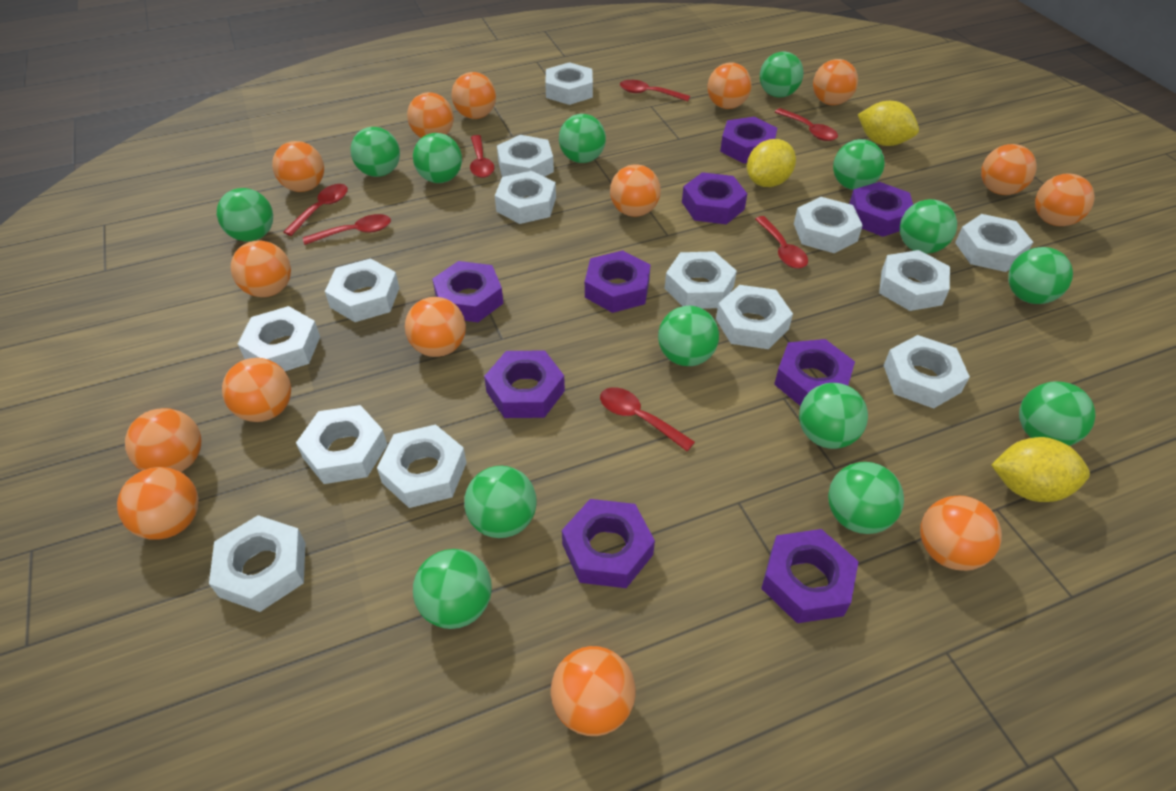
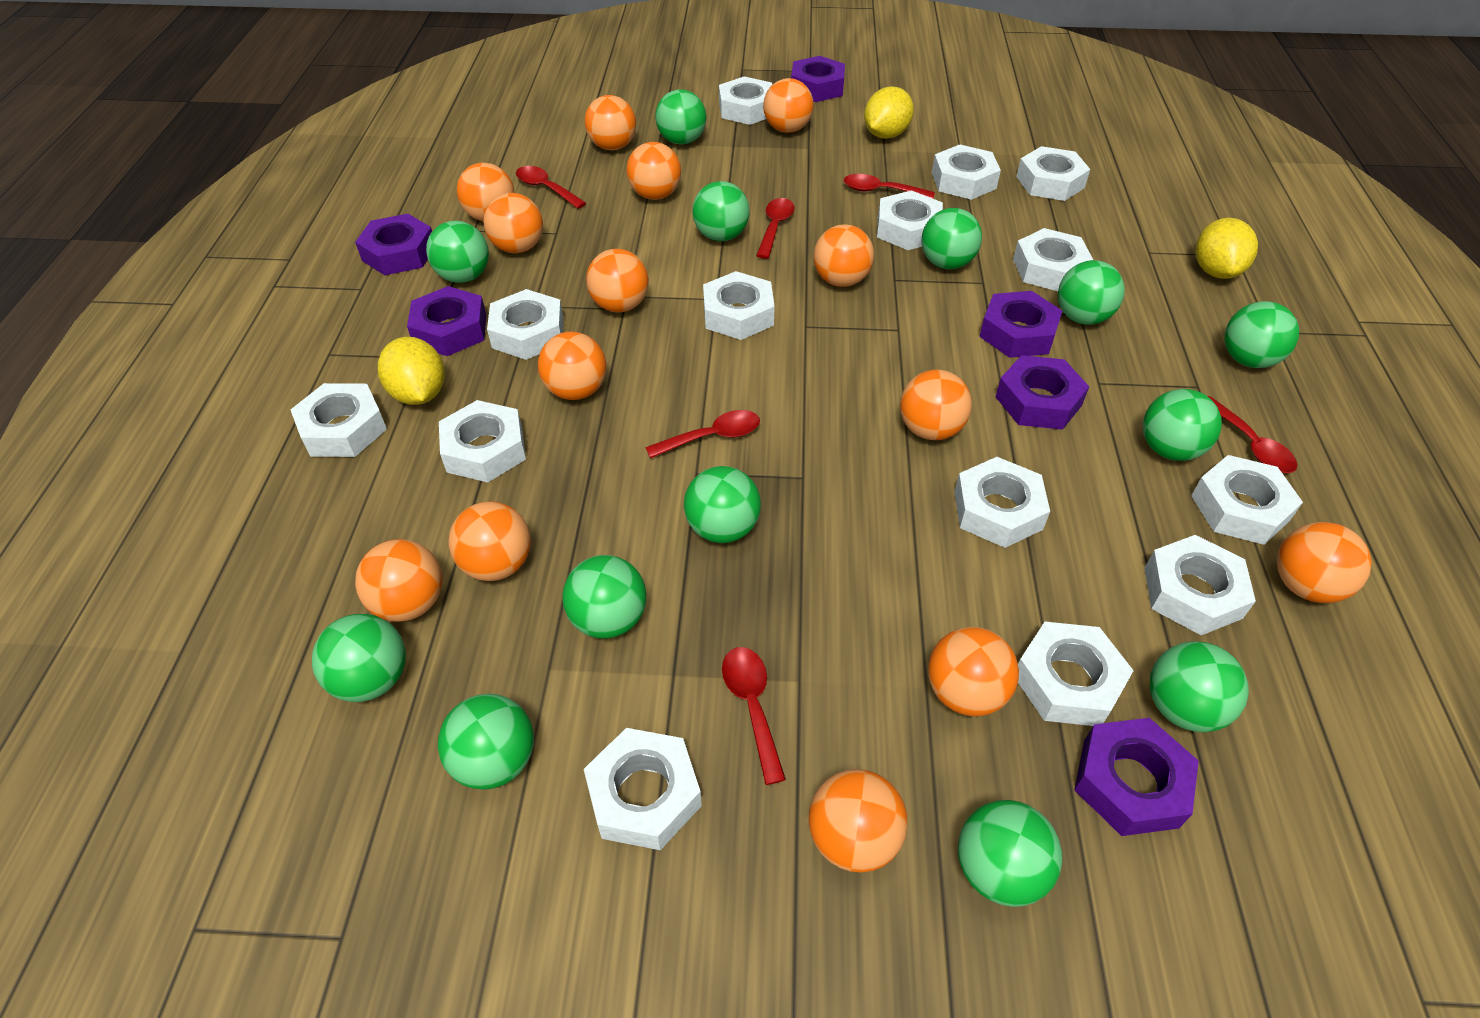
green ball: 14 -> 13
orange ball: 15 -> 14
purple nut: 9 -> 6
red spoon: 7 -> 6

